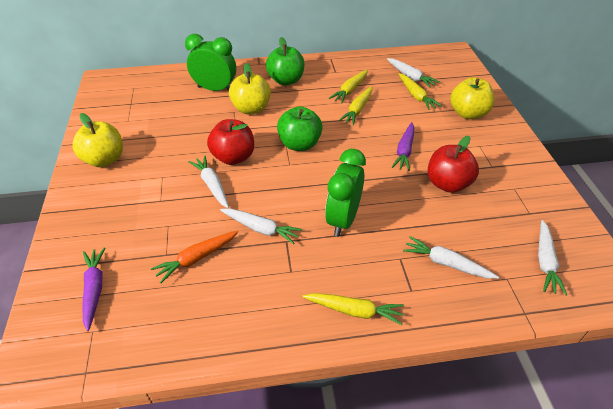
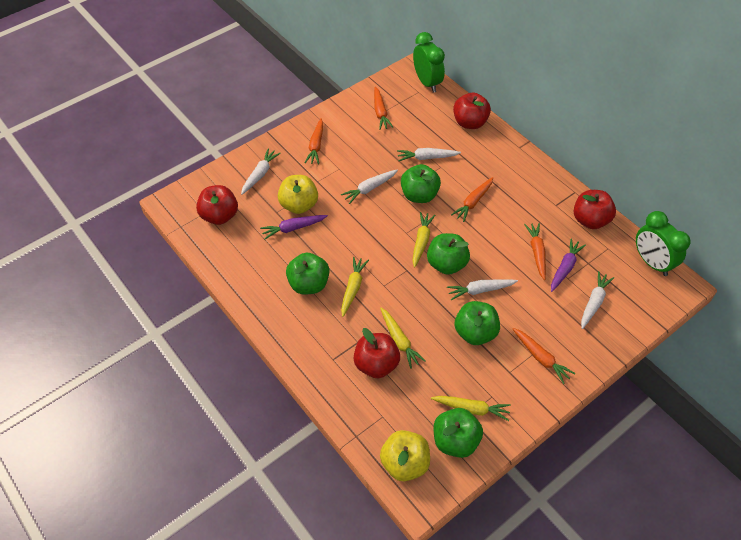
green apple: 2 -> 5
orange carrot: 1 -> 5
red apple: 2 -> 4
yellow apple: 3 -> 2

